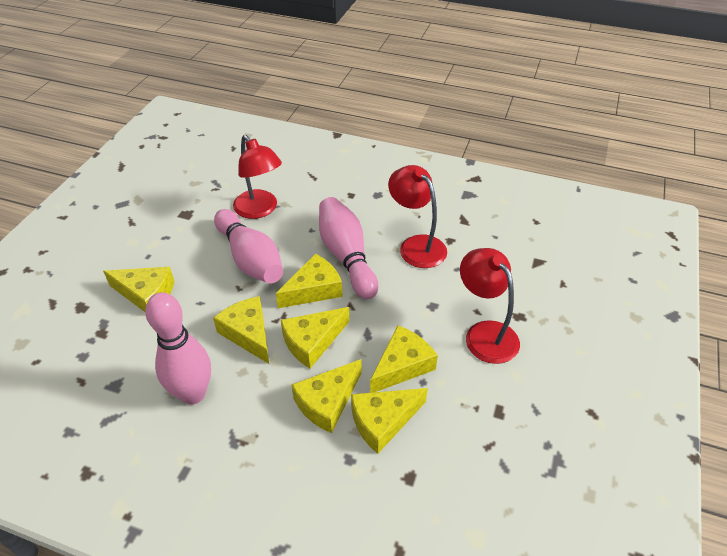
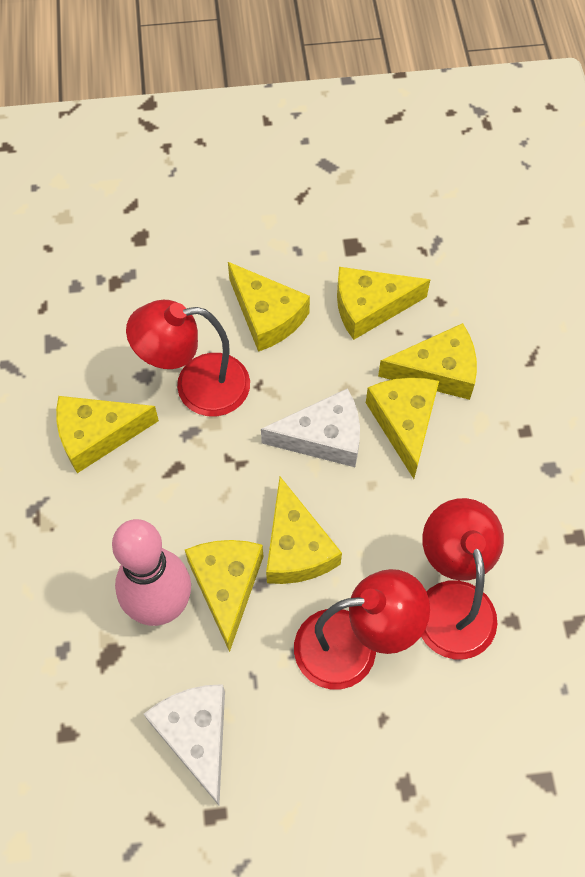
pink bowling pin: 3 -> 1
white cheese: 0 -> 2

